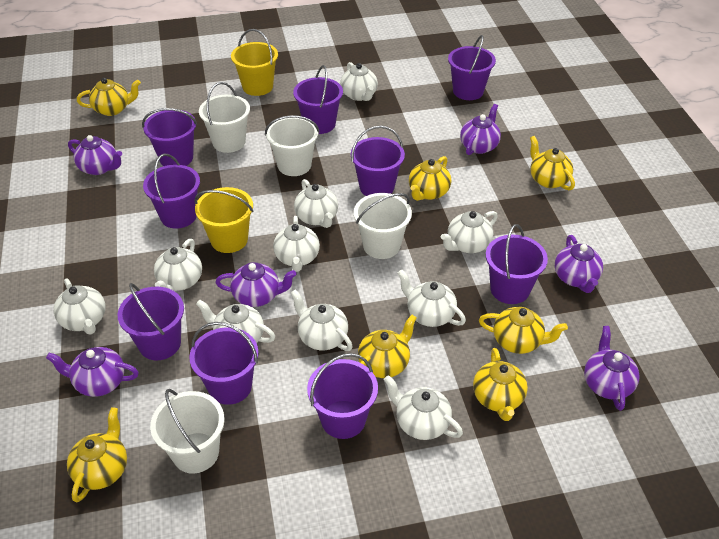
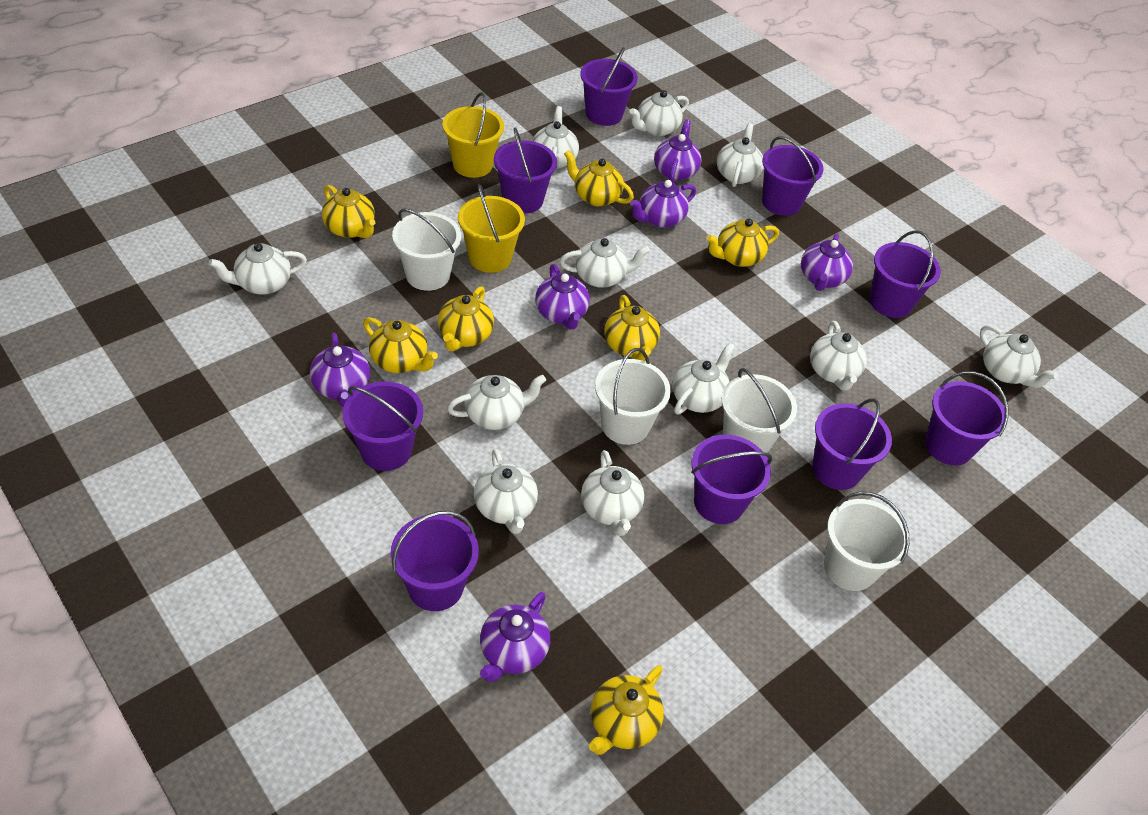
white teapot: 10 -> 11

